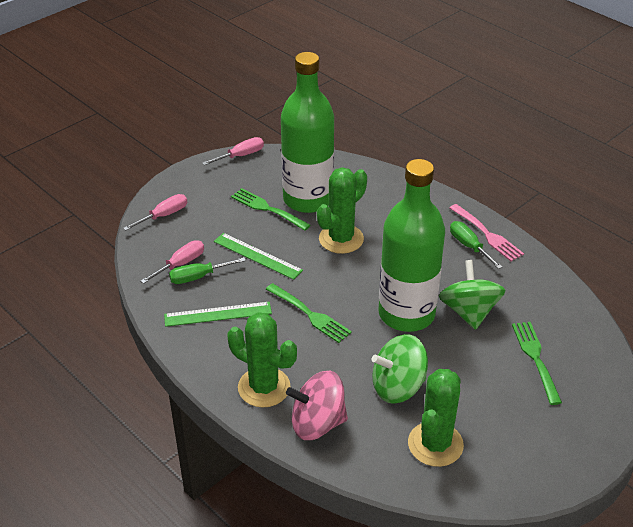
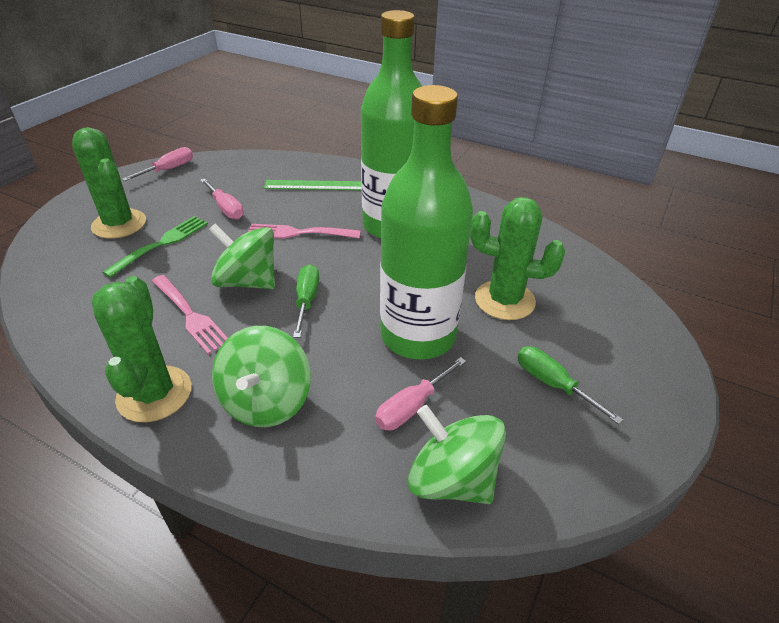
green fork: 3 -> 1
green ruler: 2 -> 1
green spinning top: 2 -> 3
pink fork: 1 -> 2
pink spinning top: 1 -> 0

